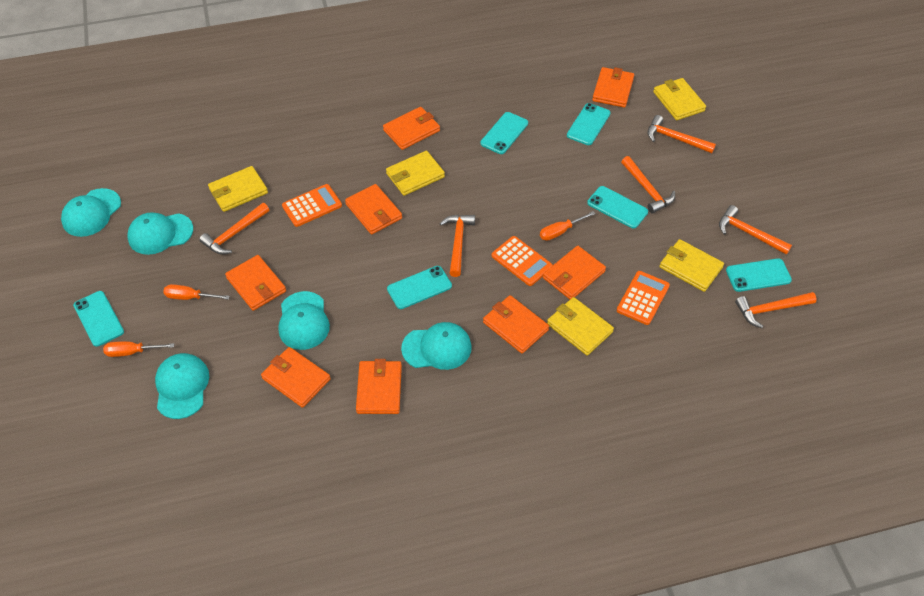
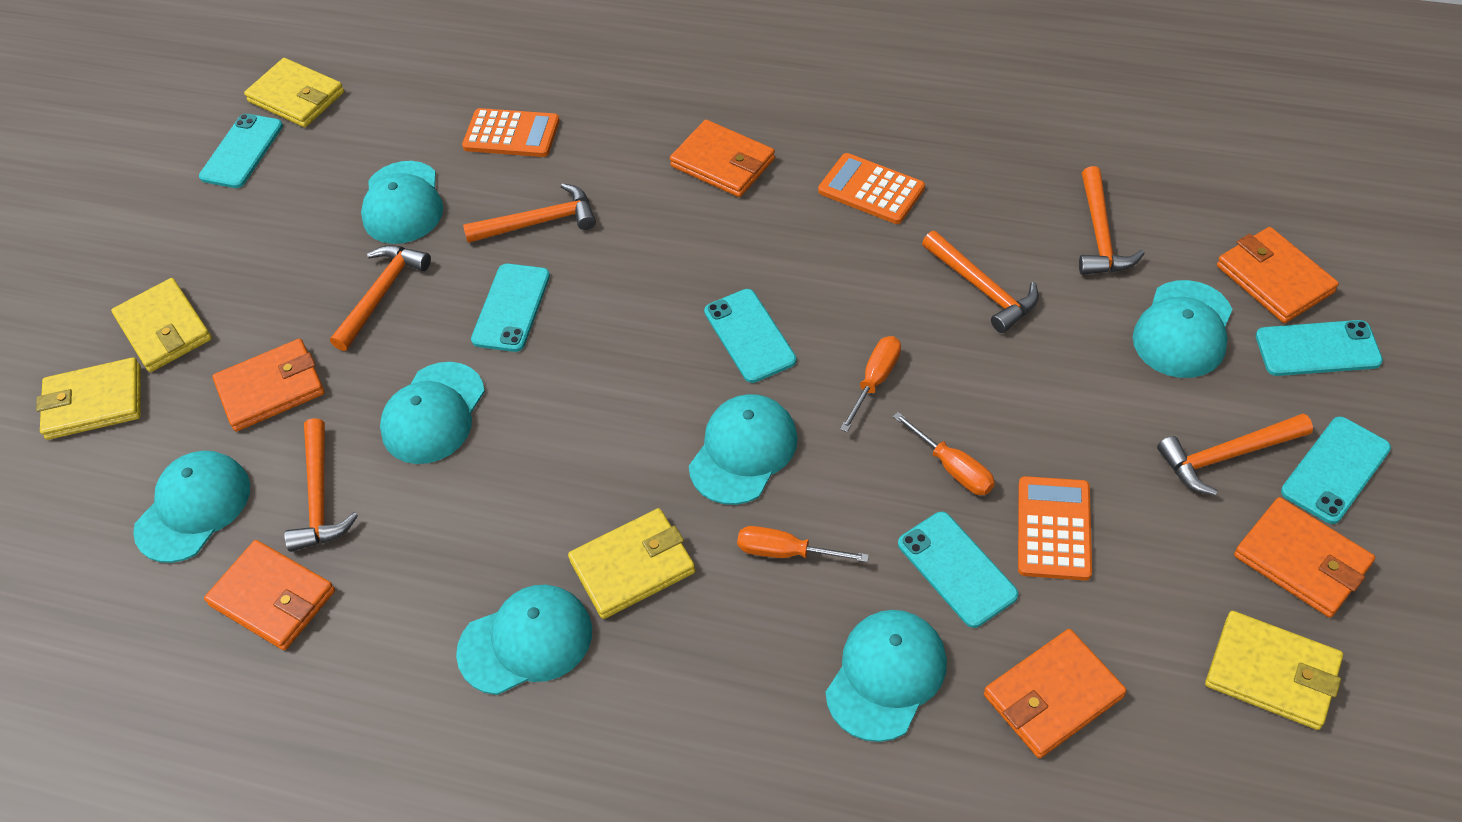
orange wallet: 8 -> 6
turquoise cap: 5 -> 7

